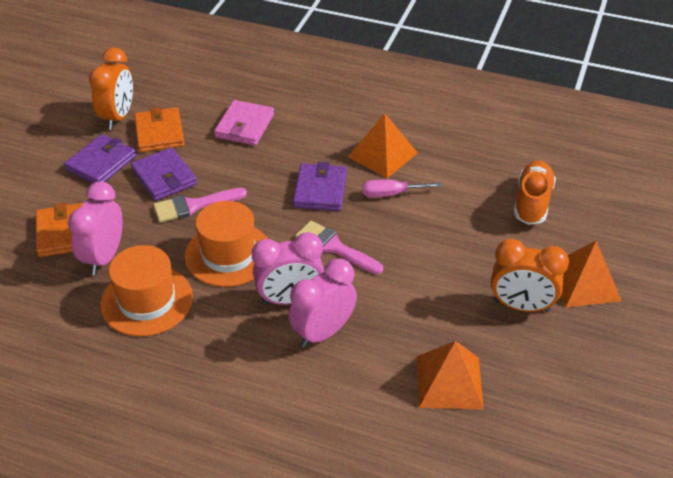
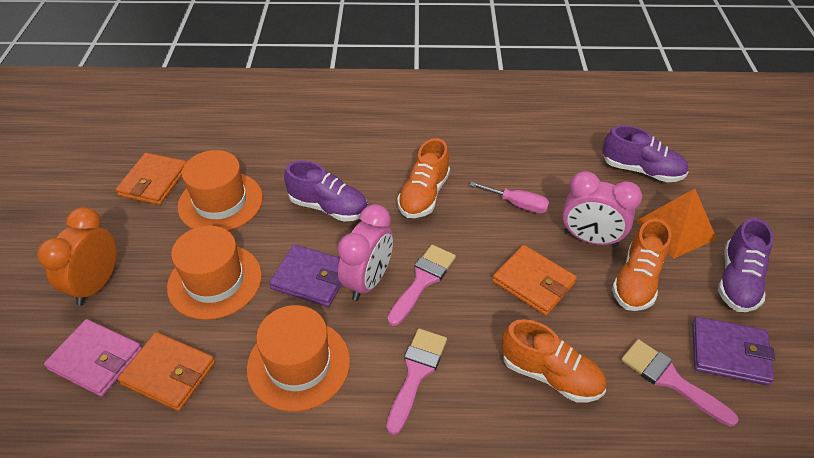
orange clock: 2 -> 1
orange hat: 2 -> 3
orange pyramid: 3 -> 1
orange shoe: 1 -> 3
orange wallet: 2 -> 3
pink brush: 2 -> 3
pink clock: 3 -> 2
purple shoe: 0 -> 3
purple wallet: 3 -> 2

